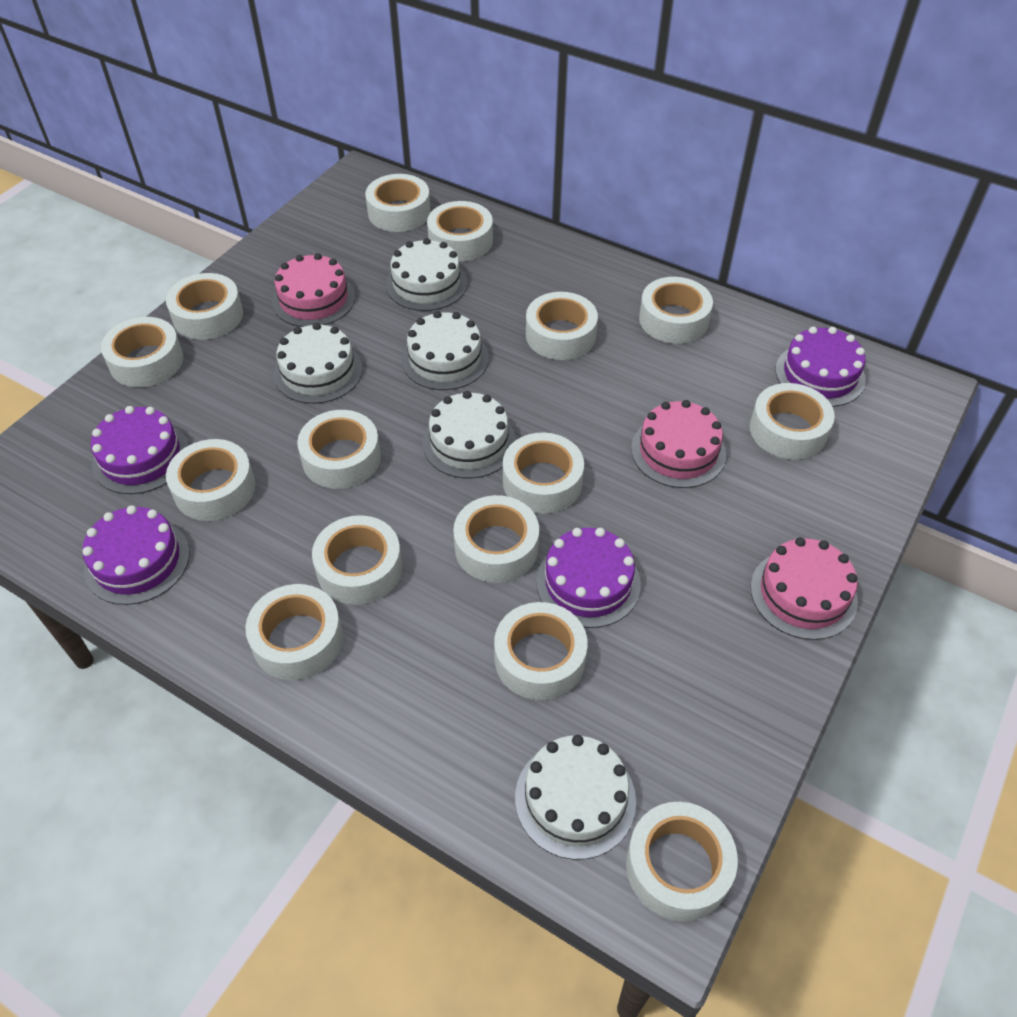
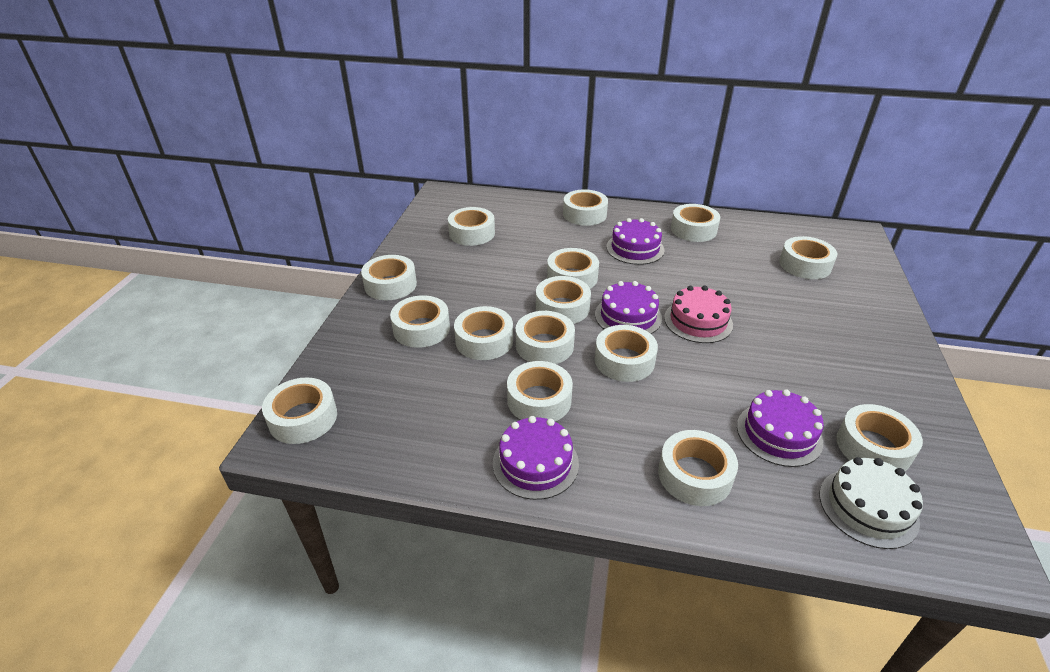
pink cake: 3 -> 1
white cake: 5 -> 1

